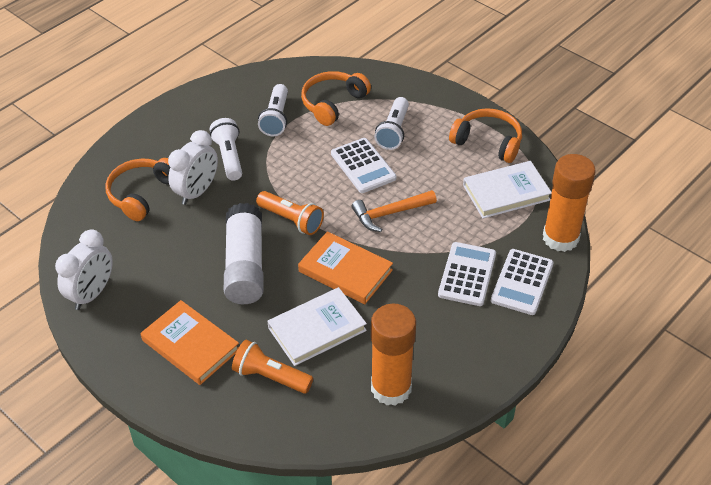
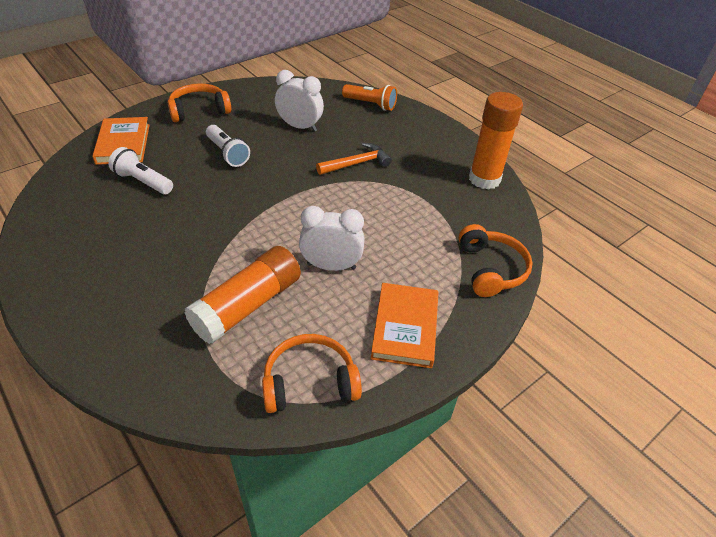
orange flashlight: 2 -> 1
white book: 2 -> 0
white calculator: 3 -> 0
white flashlight: 3 -> 2
white glue stick: 1 -> 0

